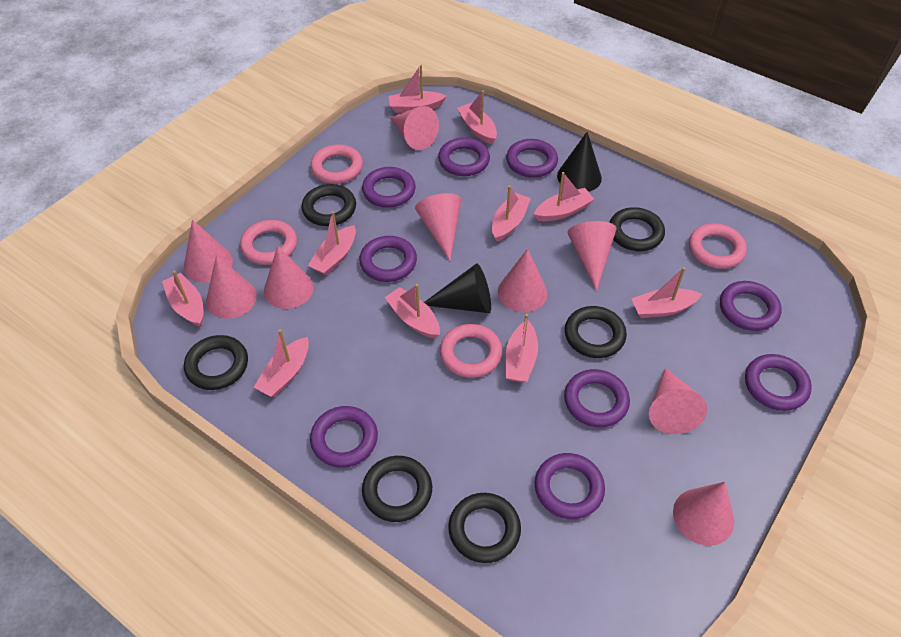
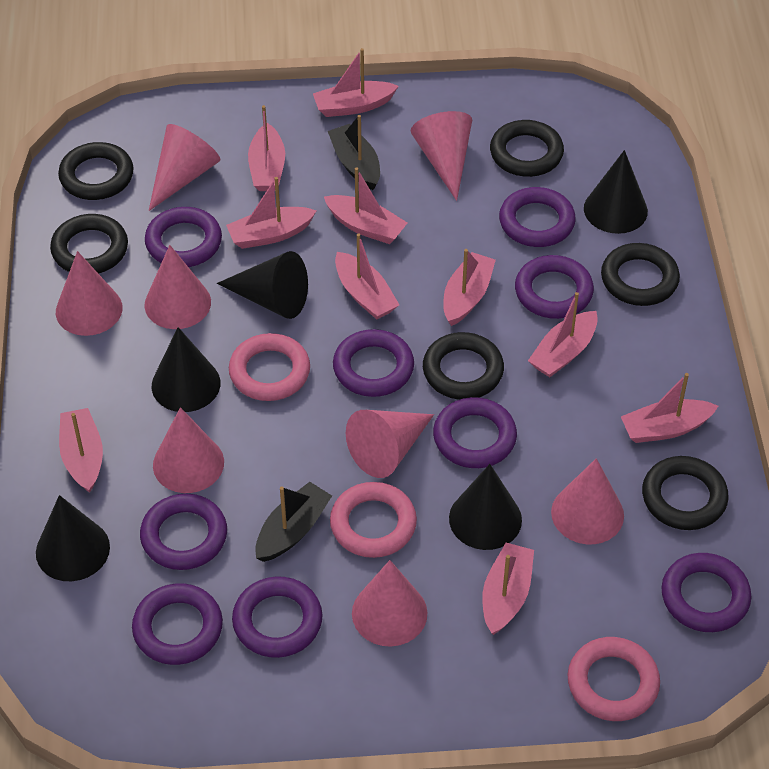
black boat: 0 -> 2
black cone: 2 -> 5
pink cone: 9 -> 8
pink ring: 4 -> 3

